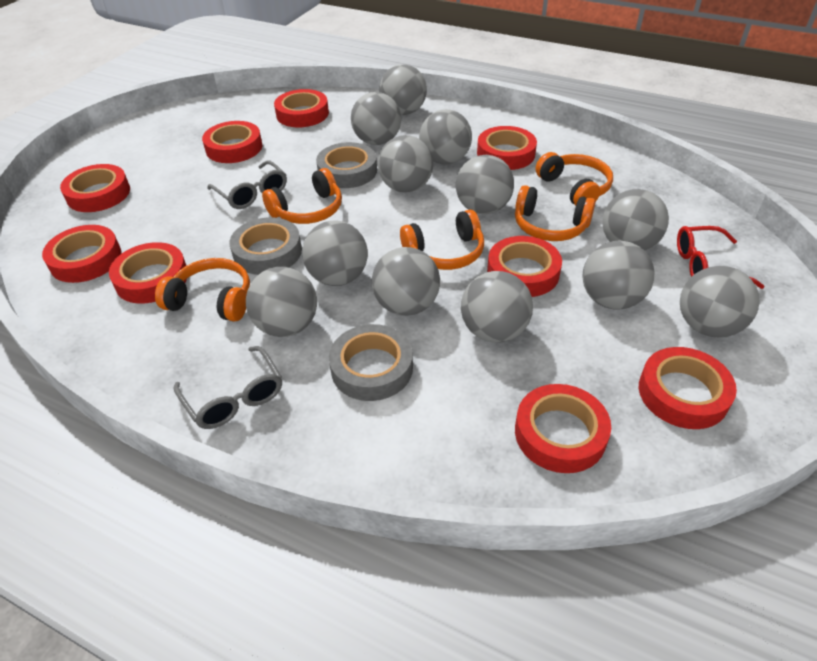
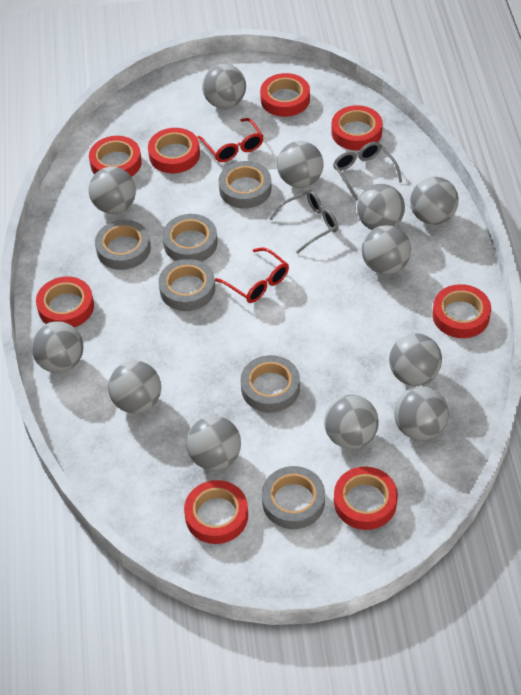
grey tape: 3 -> 6
orange headphones: 5 -> 0
red glasses: 1 -> 2
red tape: 9 -> 8

